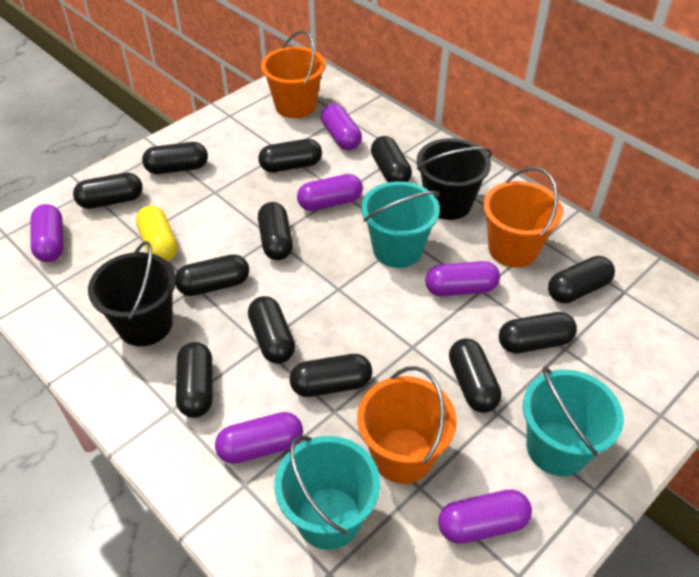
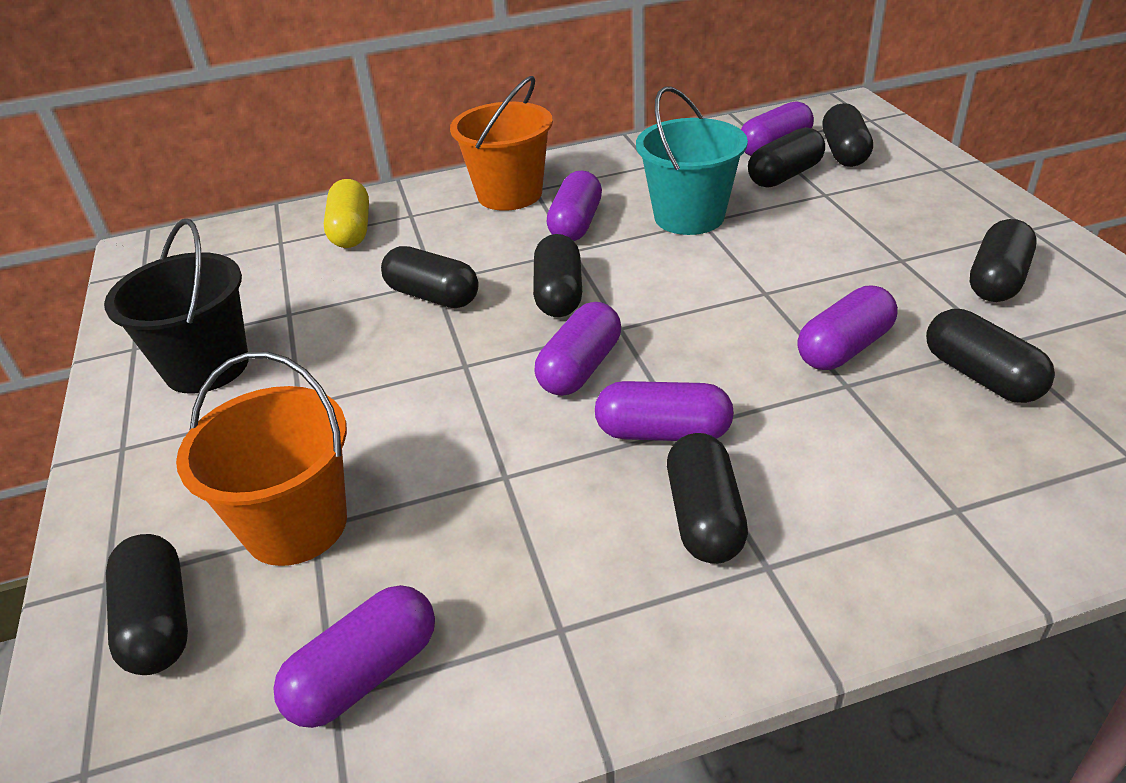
black bucket: 2 -> 1
black capsule: 12 -> 8
orange bucket: 3 -> 2
turquoise bucket: 3 -> 1

